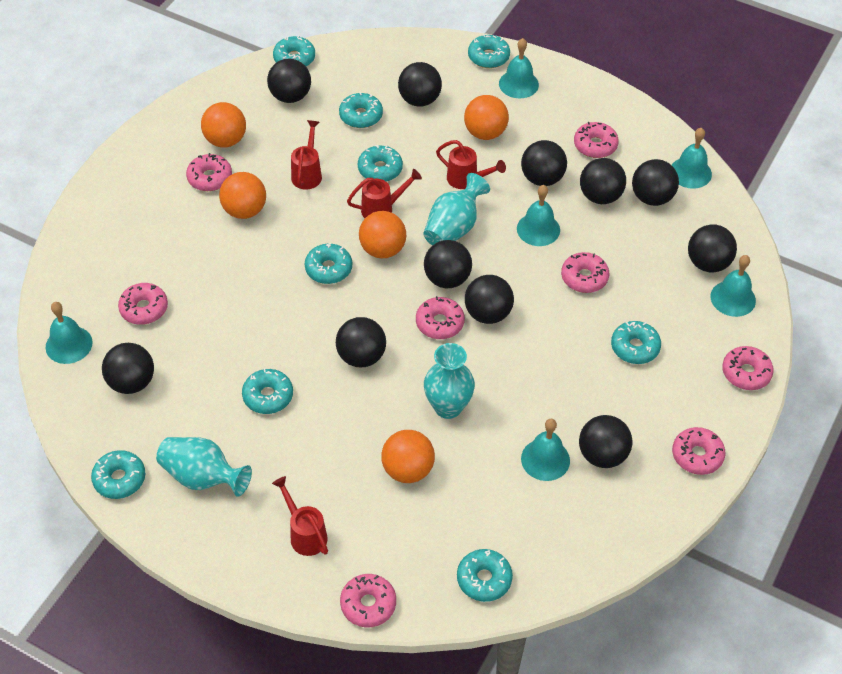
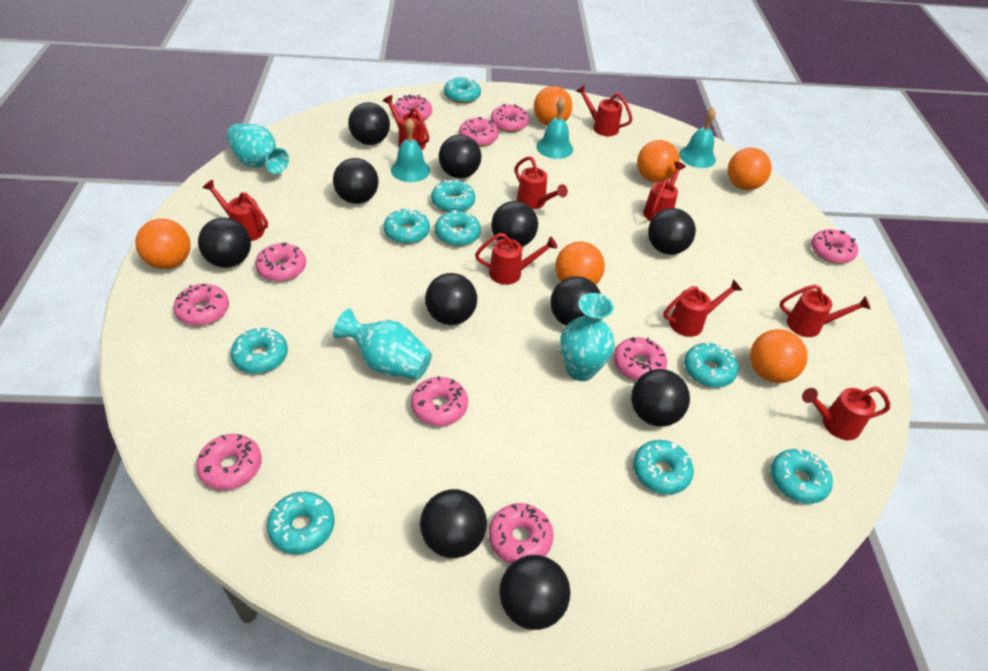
orange ball: 5 -> 6
pink donut: 8 -> 10
red watering can: 4 -> 9
turquoise bell: 6 -> 3

